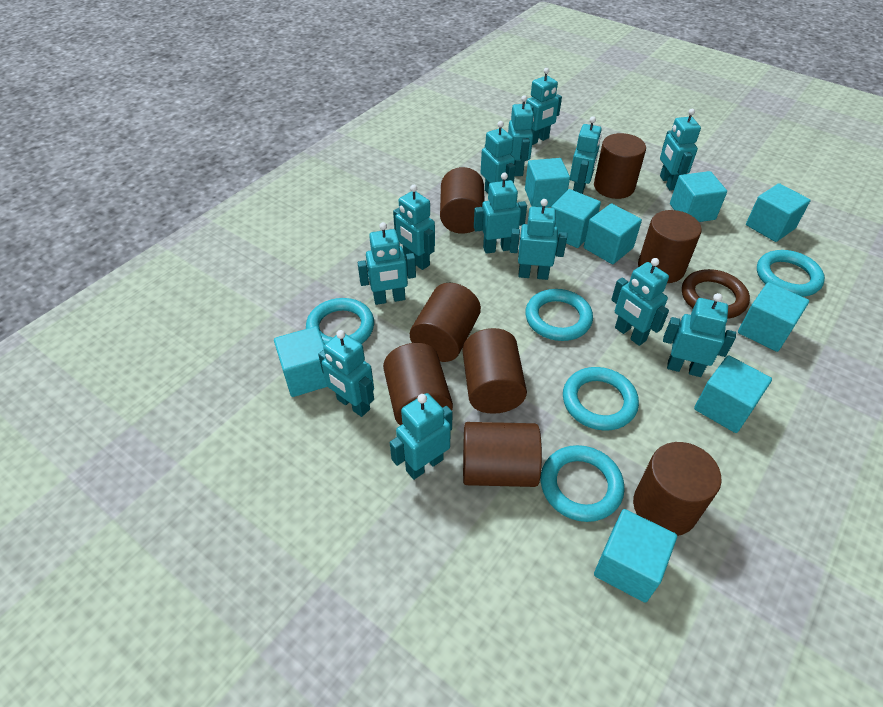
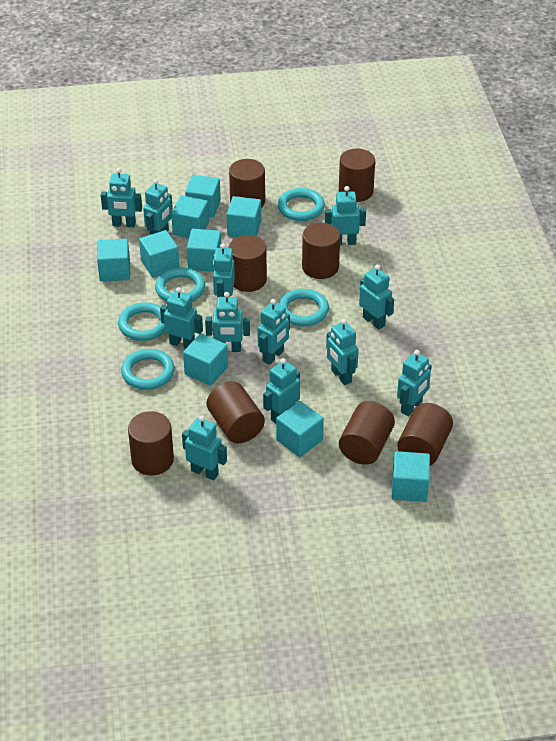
brown ring: 1 -> 0
turquoise robot: 13 -> 12

